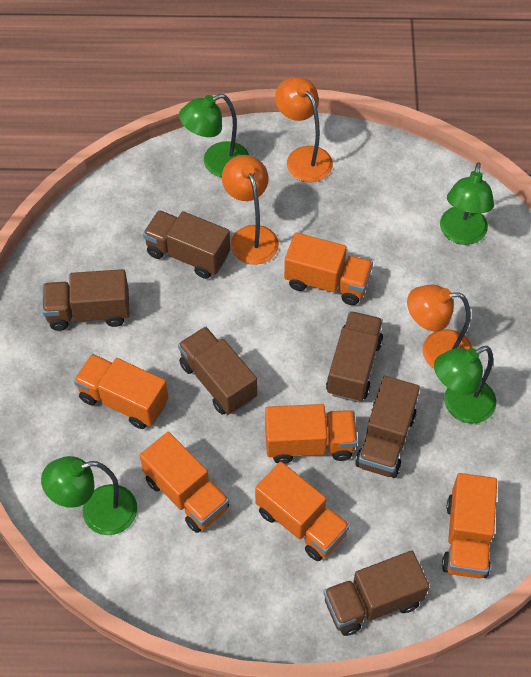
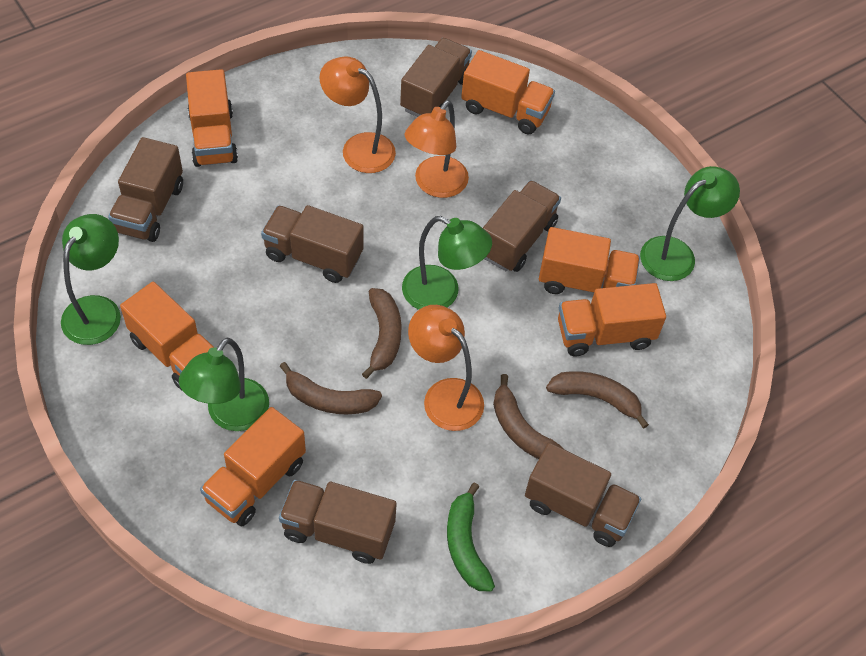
brown banana: 0 -> 4
green banana: 0 -> 1

